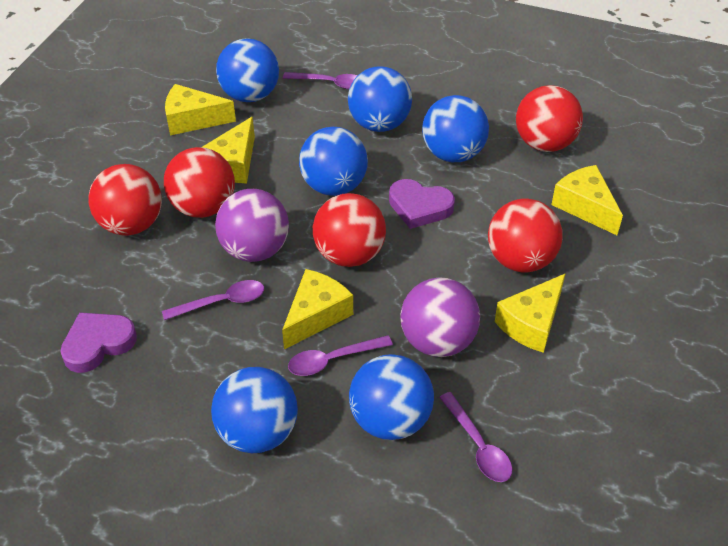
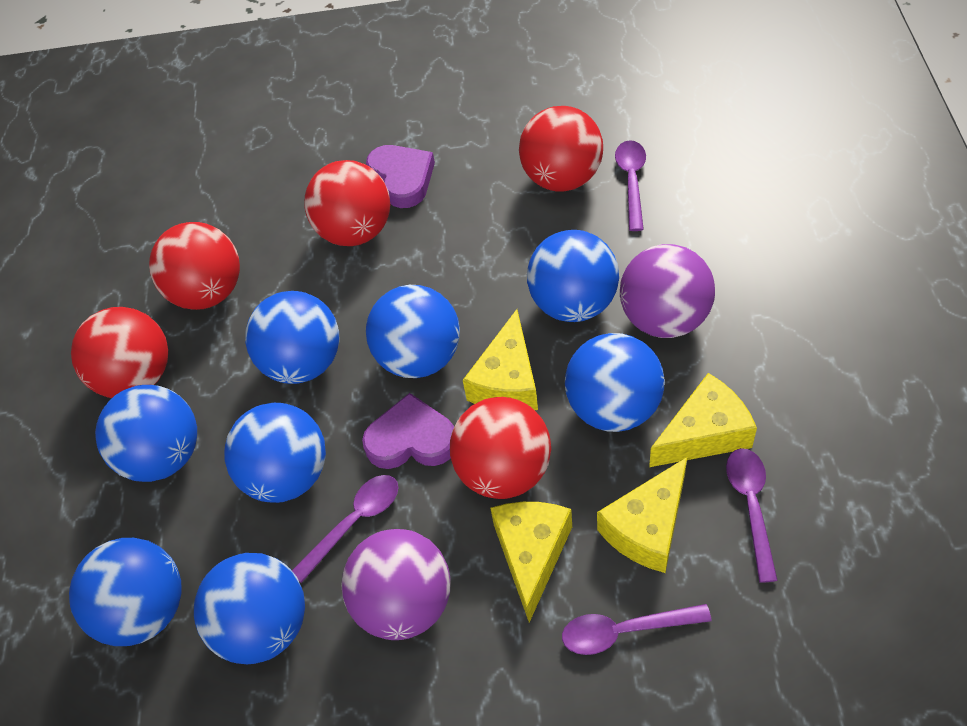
blue ball: 6 -> 8
yellow cheese: 5 -> 4

